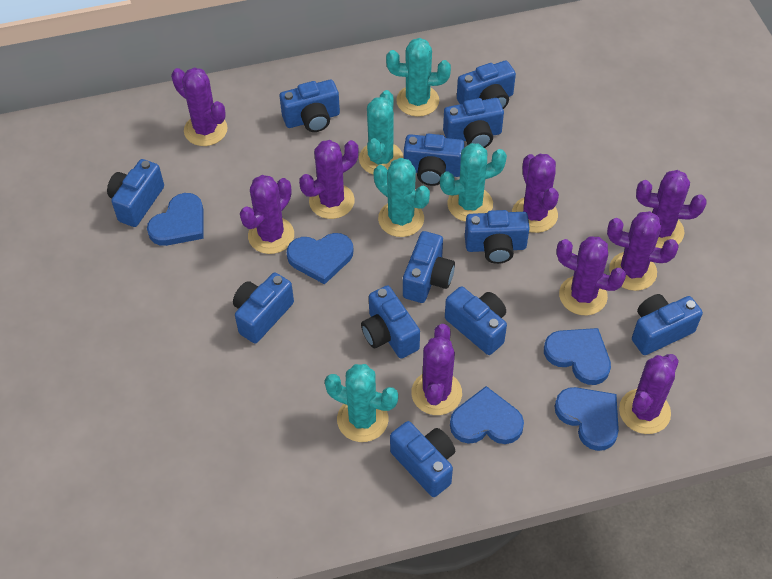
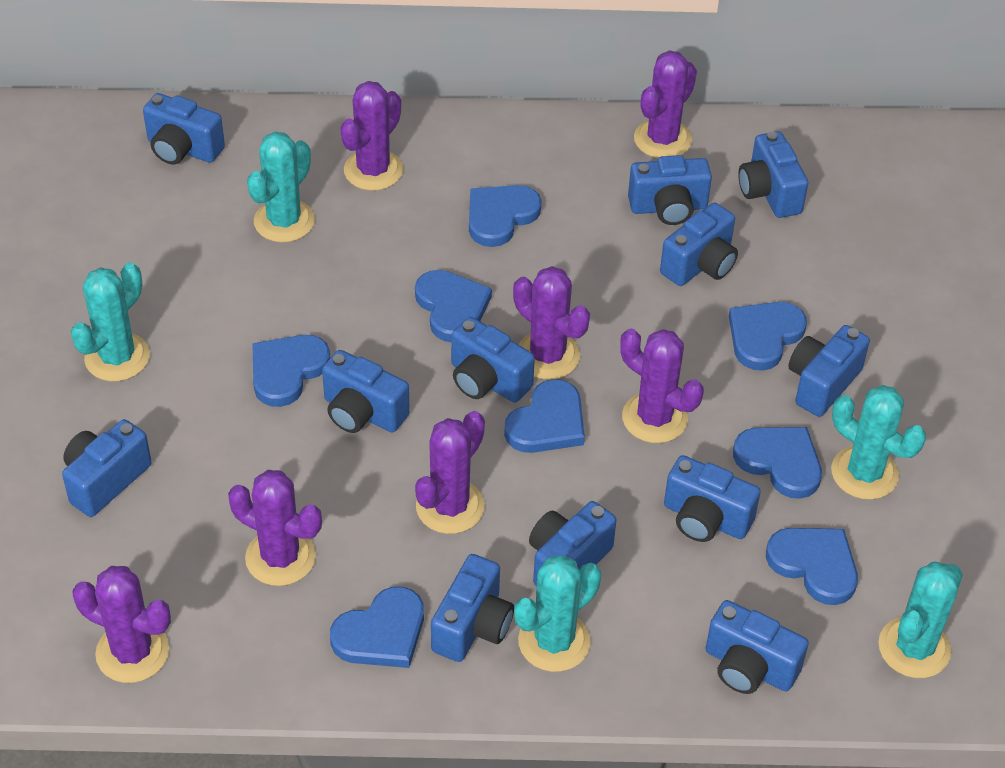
blue heart: 5 -> 8
purple cactus: 9 -> 7

